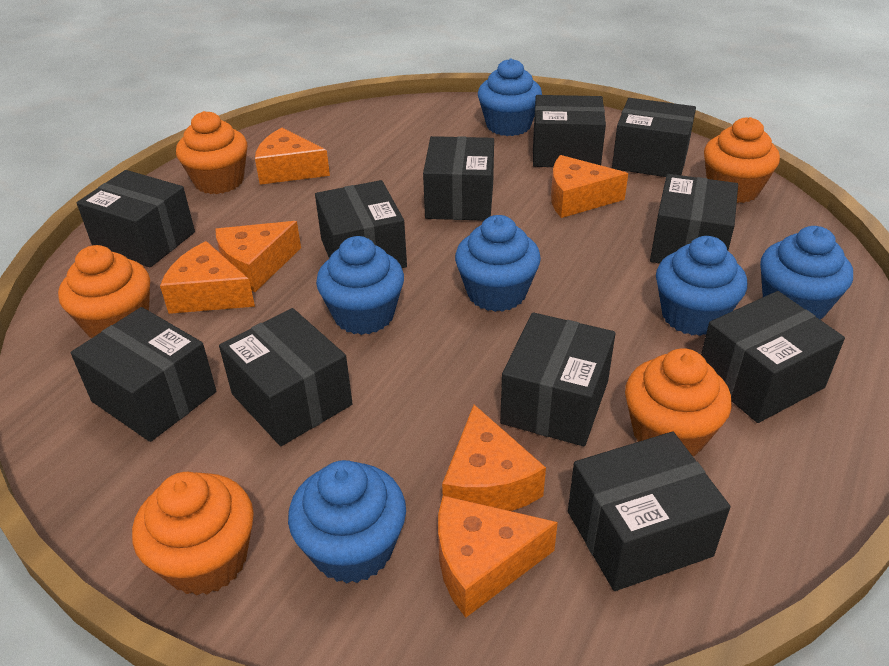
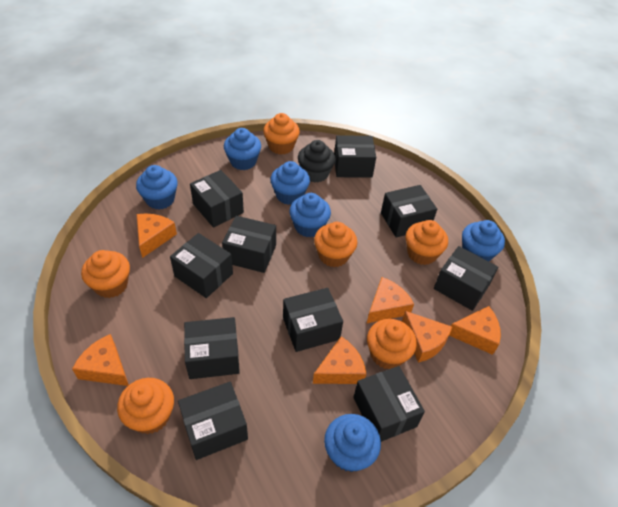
black box: 11 -> 10
black cupcake: 0 -> 1
orange cupcake: 5 -> 6

